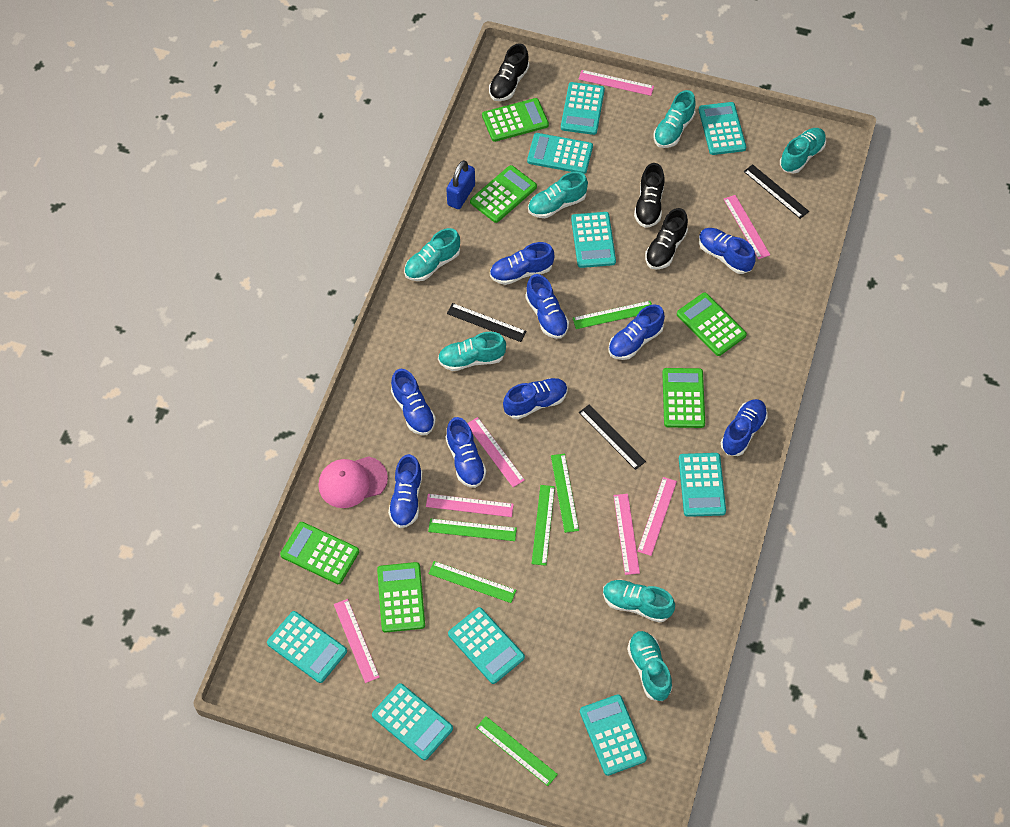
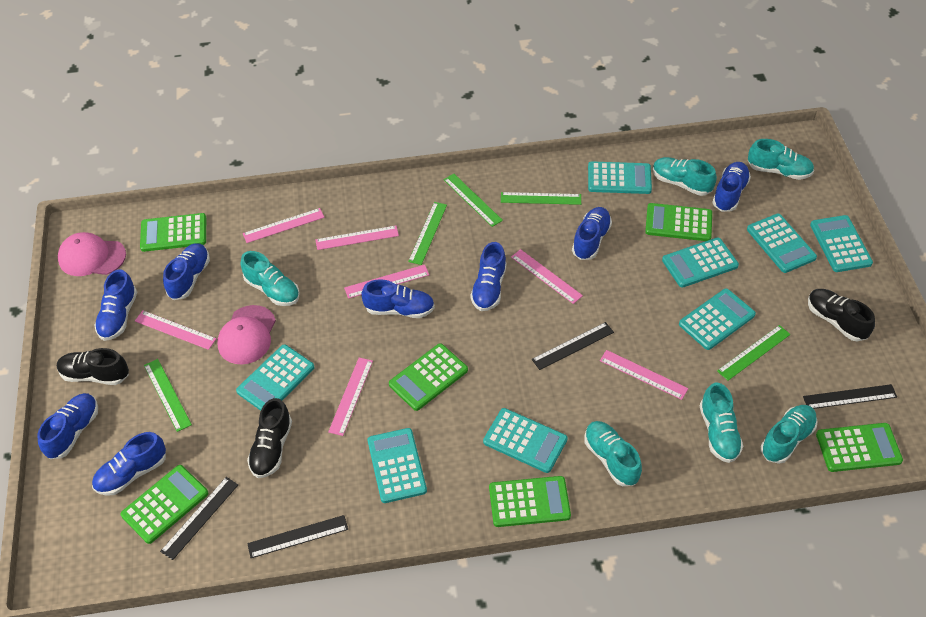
black ruler: 3 -> 4
blue padlock: 1 -> 0
blue shoe: 9 -> 8
green ruler: 6 -> 5
pink cap: 1 -> 2
turquoise calculator: 9 -> 8
turquoise shoe: 7 -> 6

